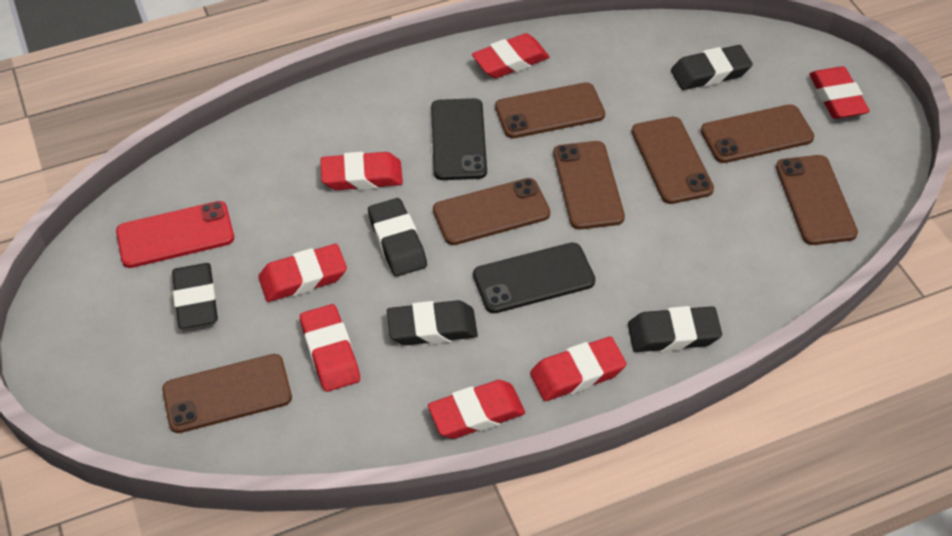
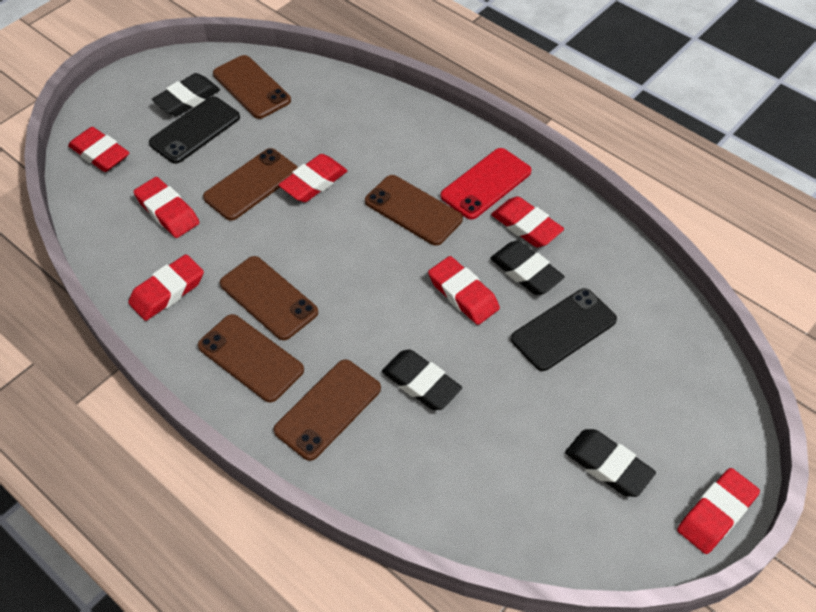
black eraser: 5 -> 4
brown phone: 7 -> 6

